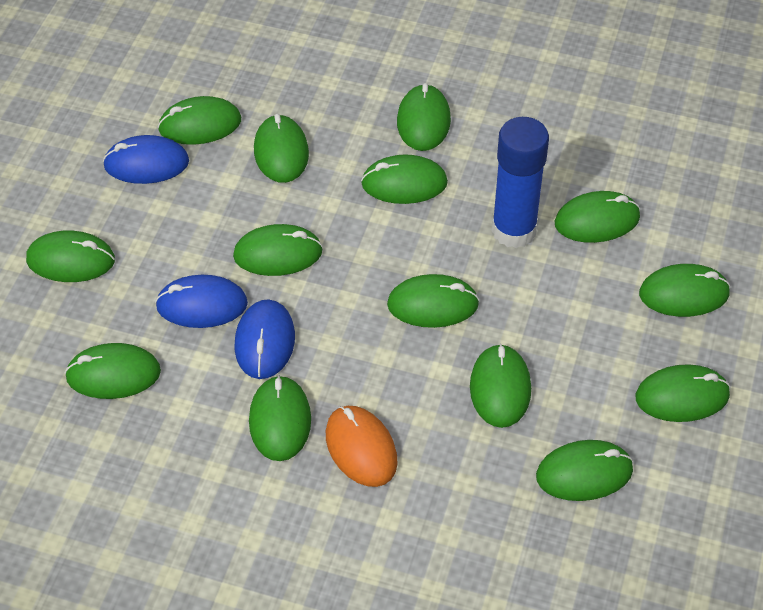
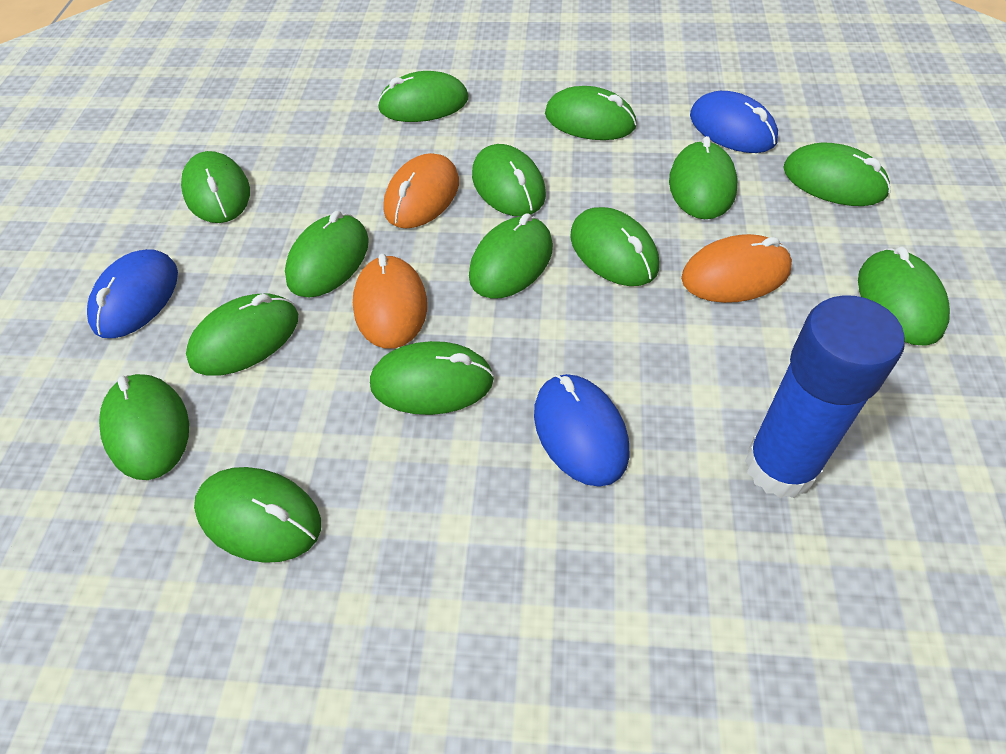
orange mouse: 1 -> 3

